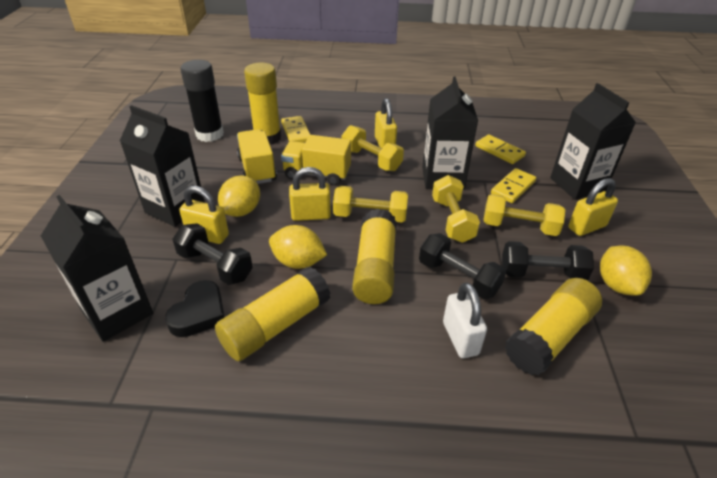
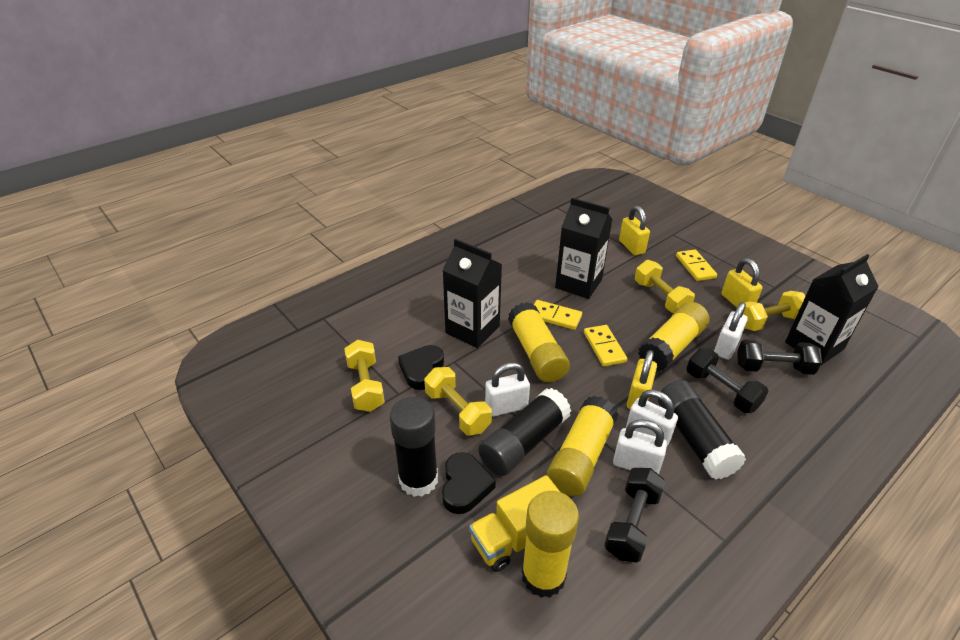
black carton: 4 -> 3
black glue stick: 1 -> 3
black heart: 1 -> 2
white padlock: 1 -> 4
yellow lemon: 3 -> 0
yellow padlock: 4 -> 3
yellow truck: 2 -> 1

